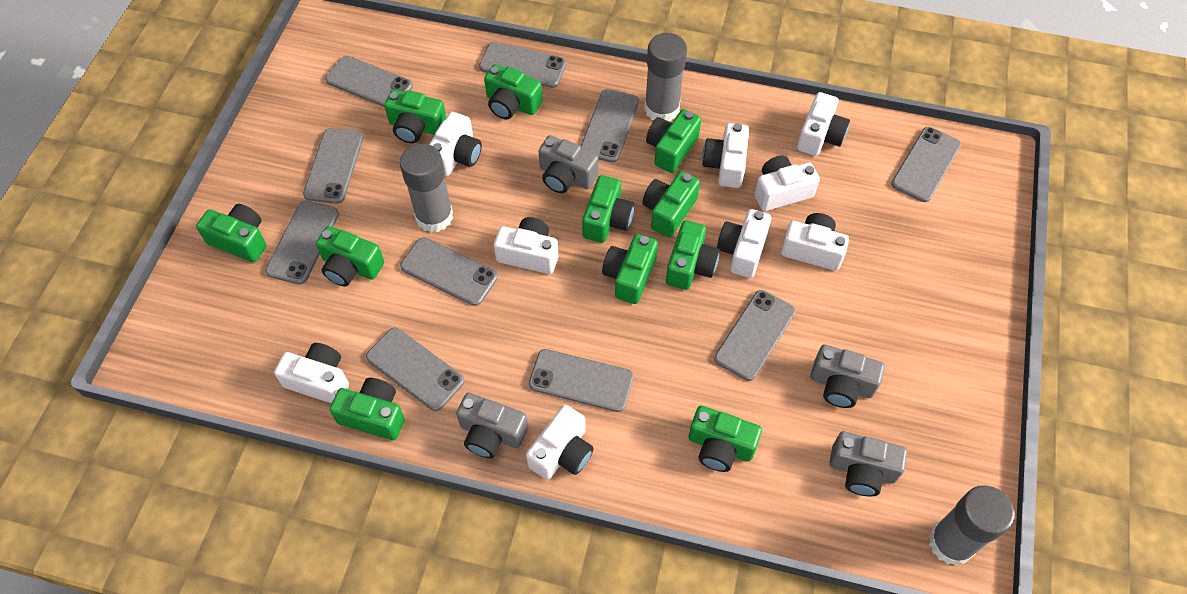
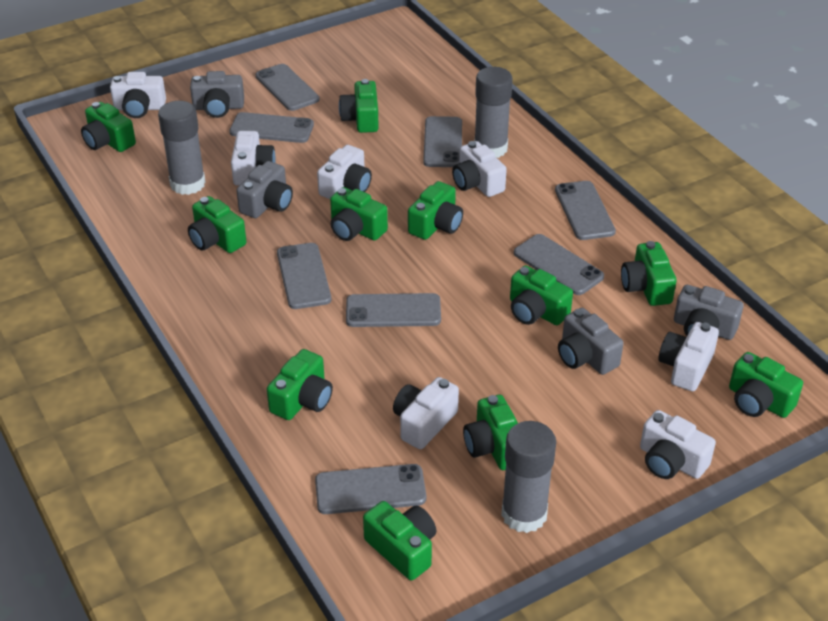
grey phone: 10 -> 8
white camera: 9 -> 7

